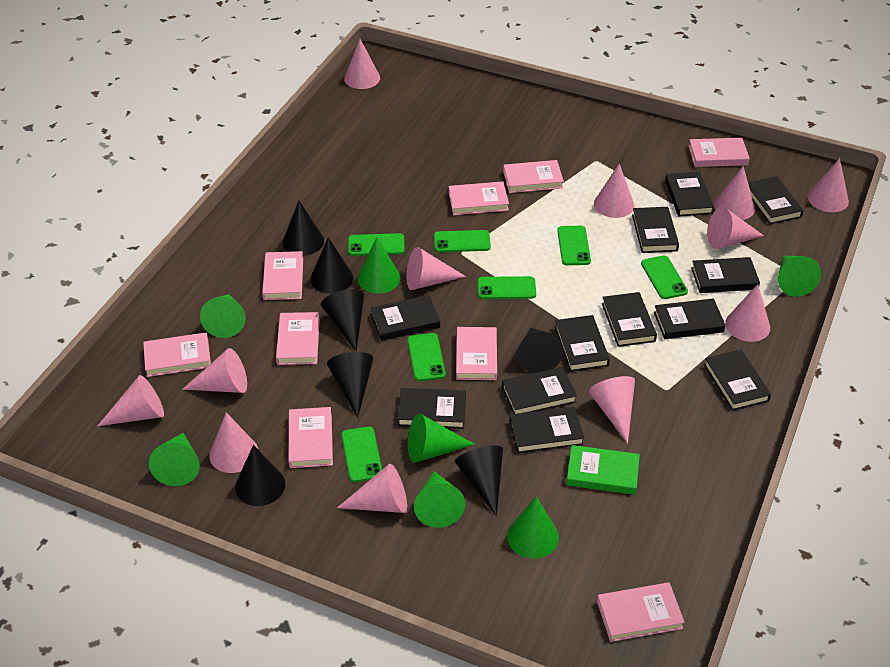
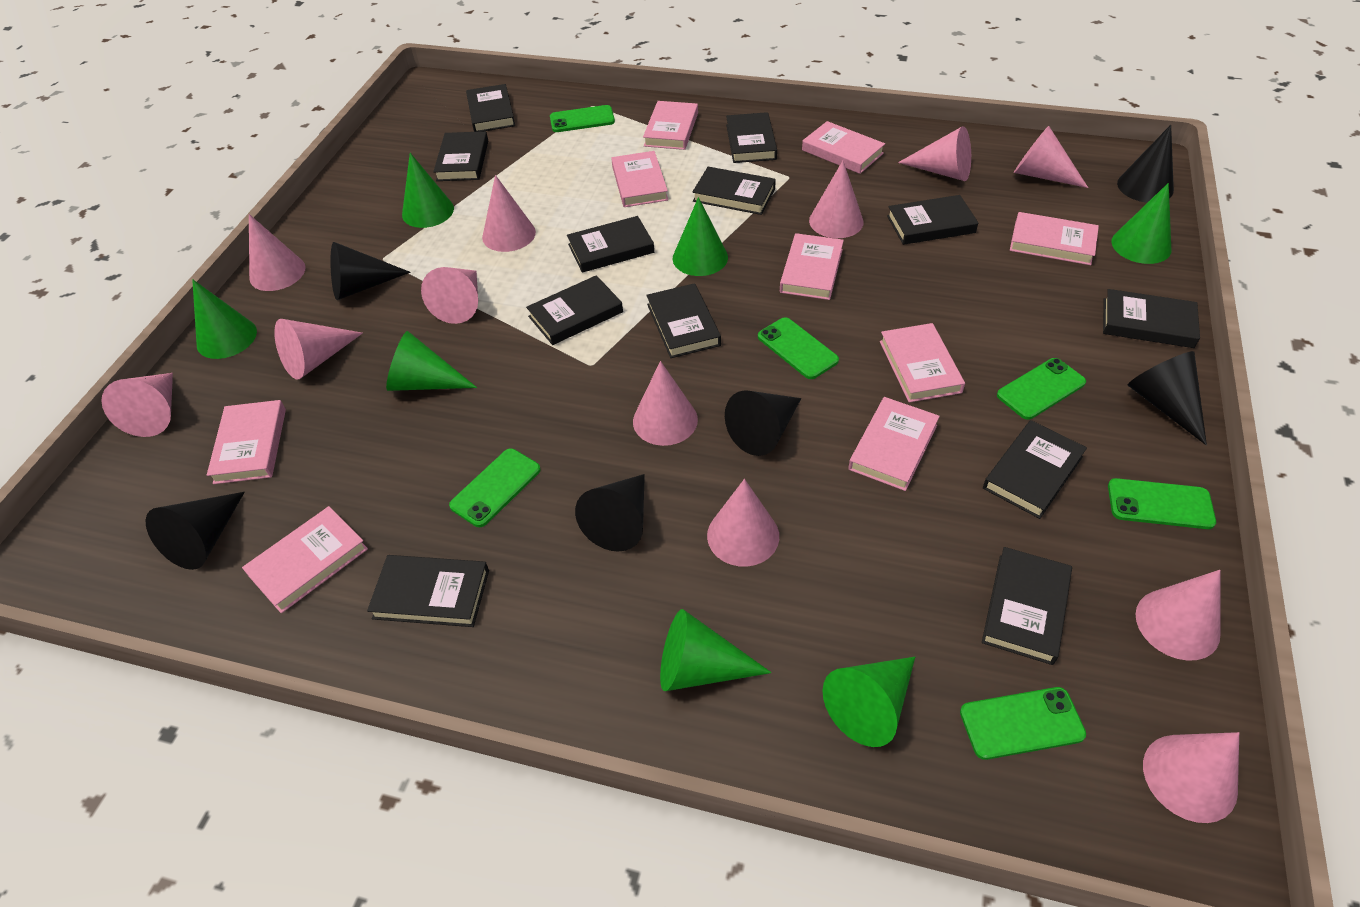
black cone: 7 -> 6
green book: 1 -> 0
green phone: 7 -> 6

